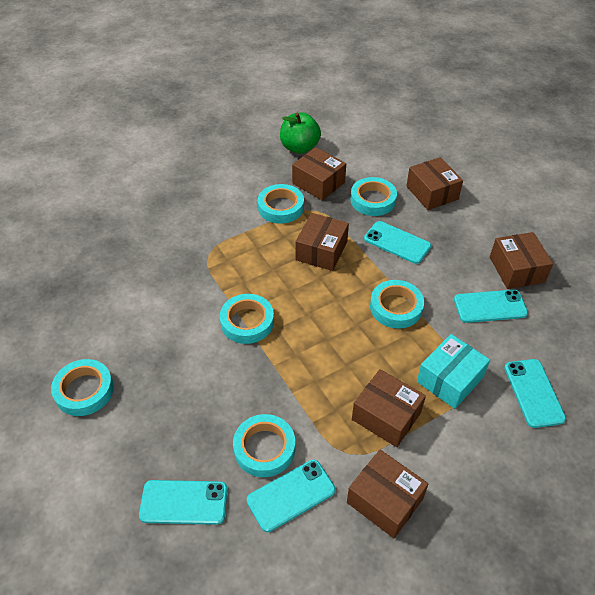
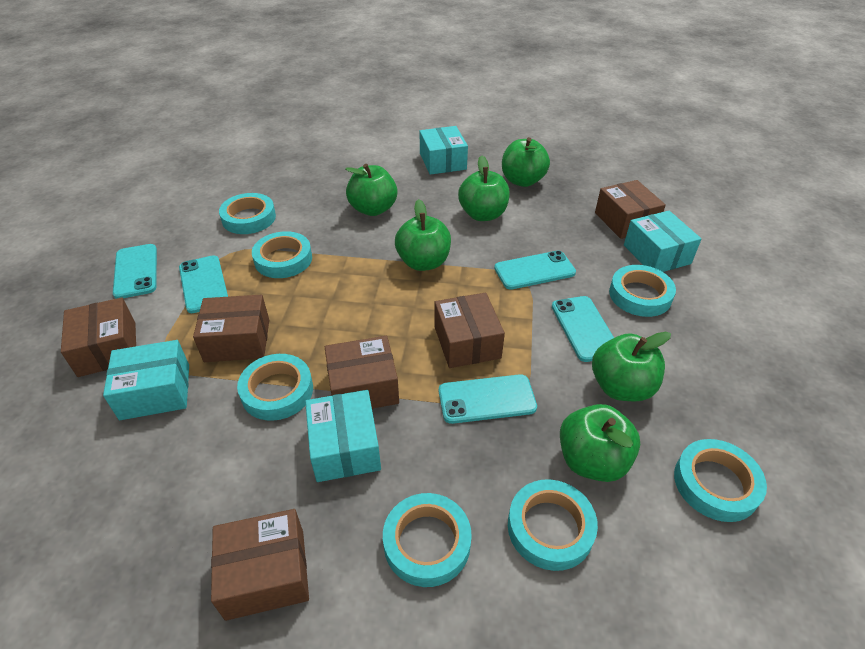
green apple: 1 -> 6
turquoise box: 1 -> 4
turquoise tape: 6 -> 7

